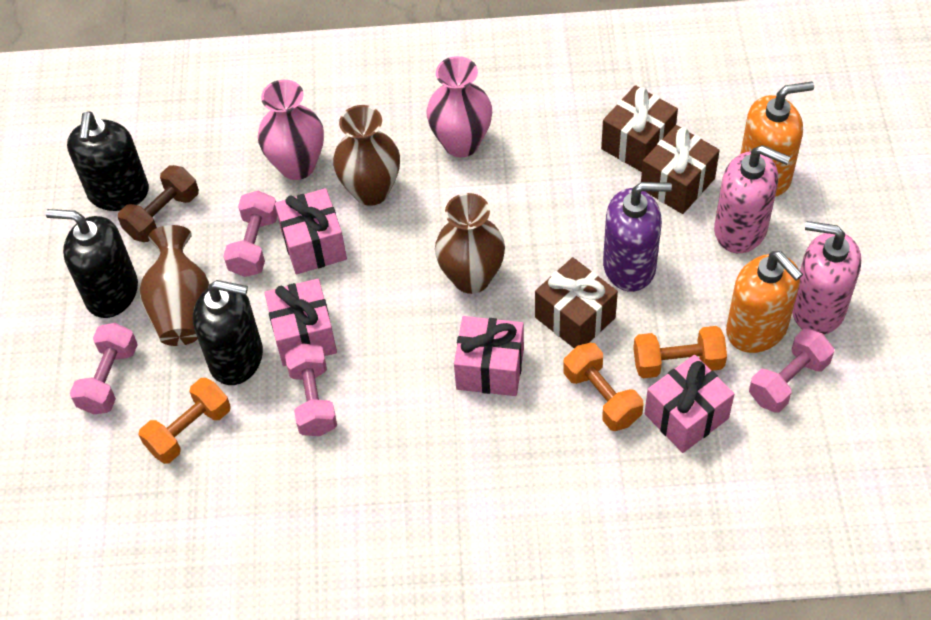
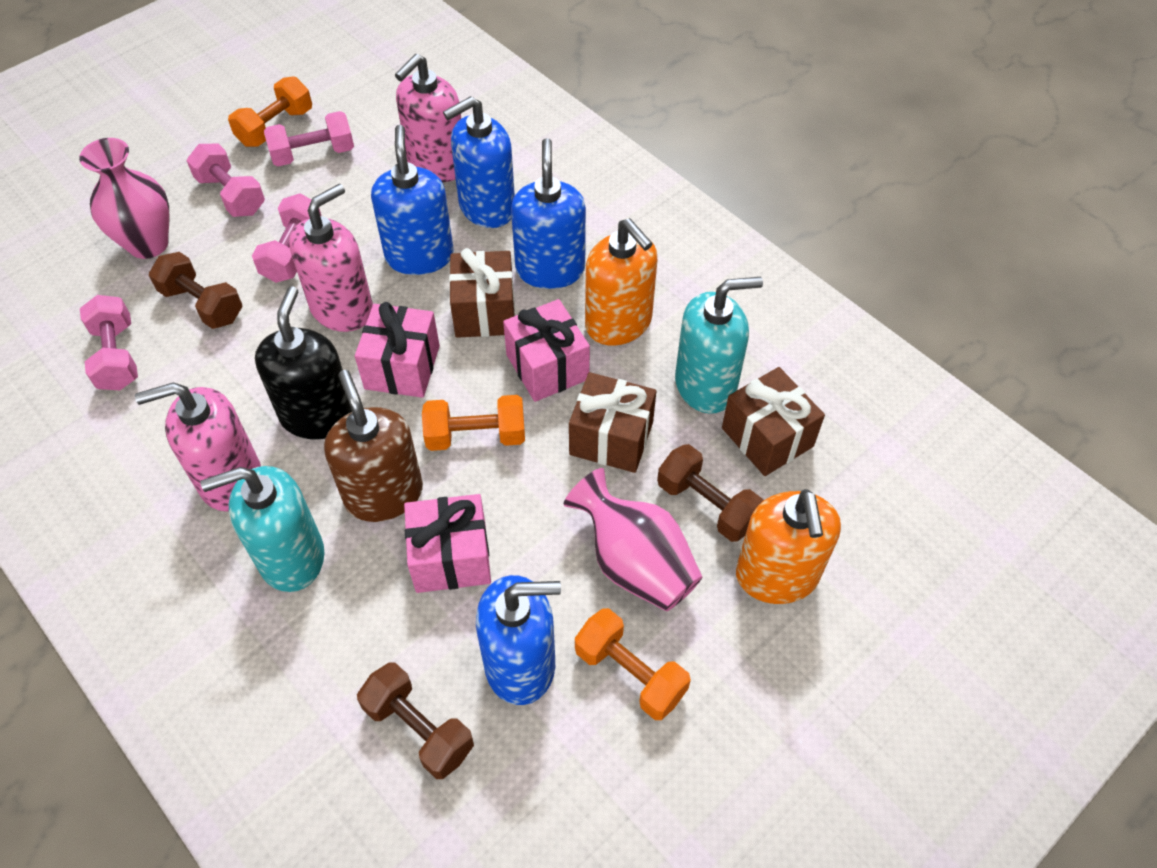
black soap dispenser: 3 -> 1
blue soap dispenser: 0 -> 4
brown dumbbell: 1 -> 3
brown soap dispenser: 0 -> 1
brown vase: 3 -> 0
pink gift: 4 -> 3
pink soap dispenser: 2 -> 3
purple soap dispenser: 1 -> 0
turquoise soap dispenser: 0 -> 2

